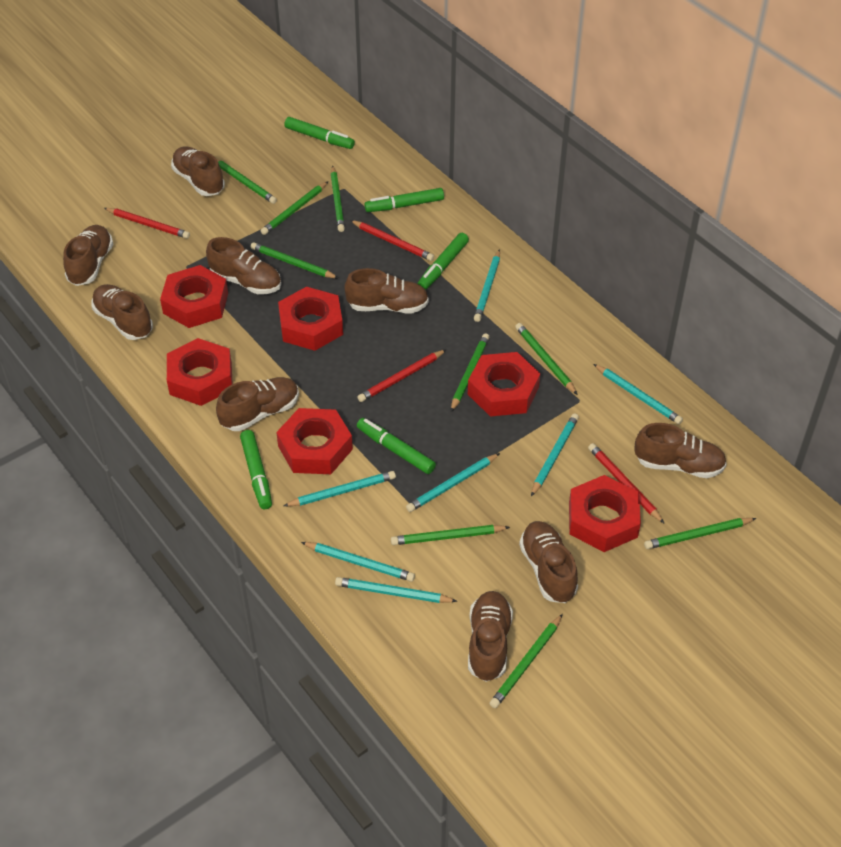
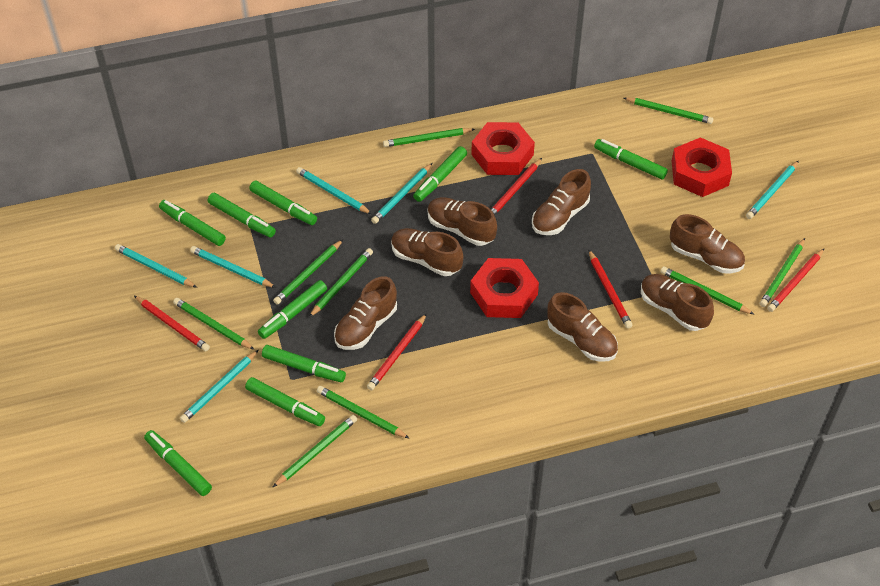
brown shoe: 9 -> 7
green marker: 5 -> 9
red nut: 6 -> 3
red pencil: 4 -> 5
turquoise pencil: 7 -> 6

